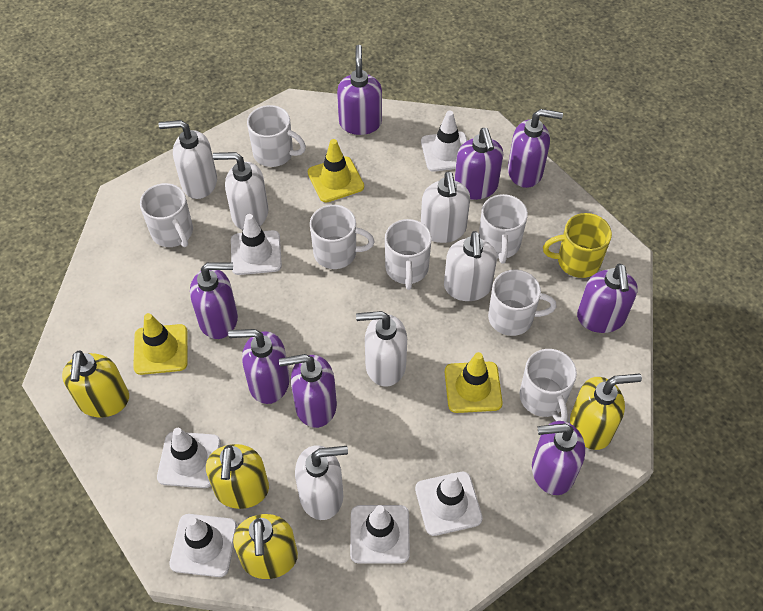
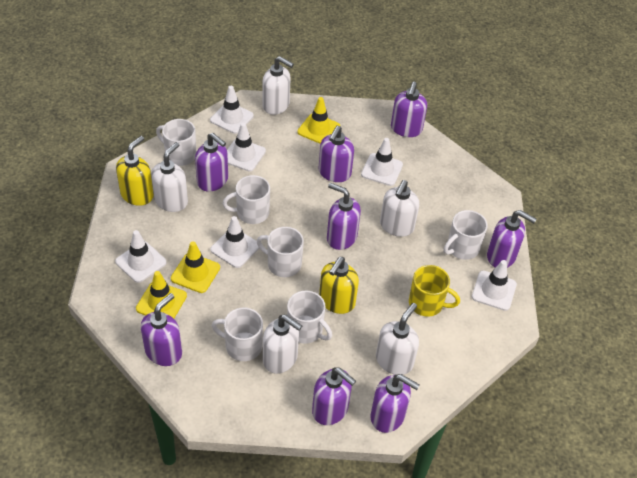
white mug: 7 -> 6
white soap dispenser: 6 -> 5
yellow soap dispenser: 4 -> 2

